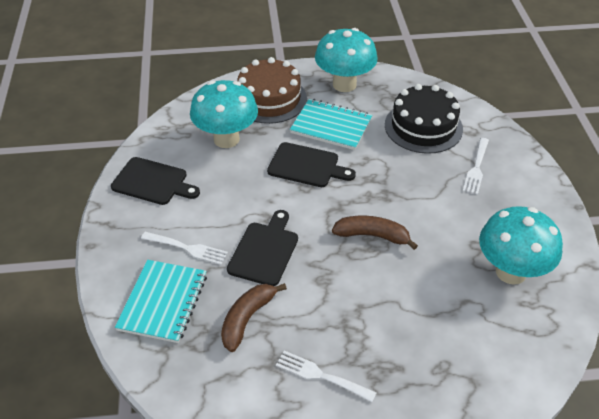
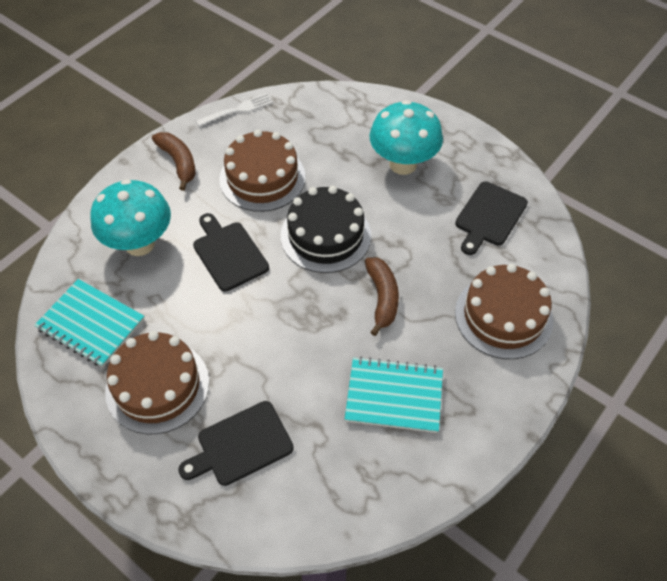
brown cake: 1 -> 3
turquoise mushroom: 3 -> 2
white fork: 3 -> 1

